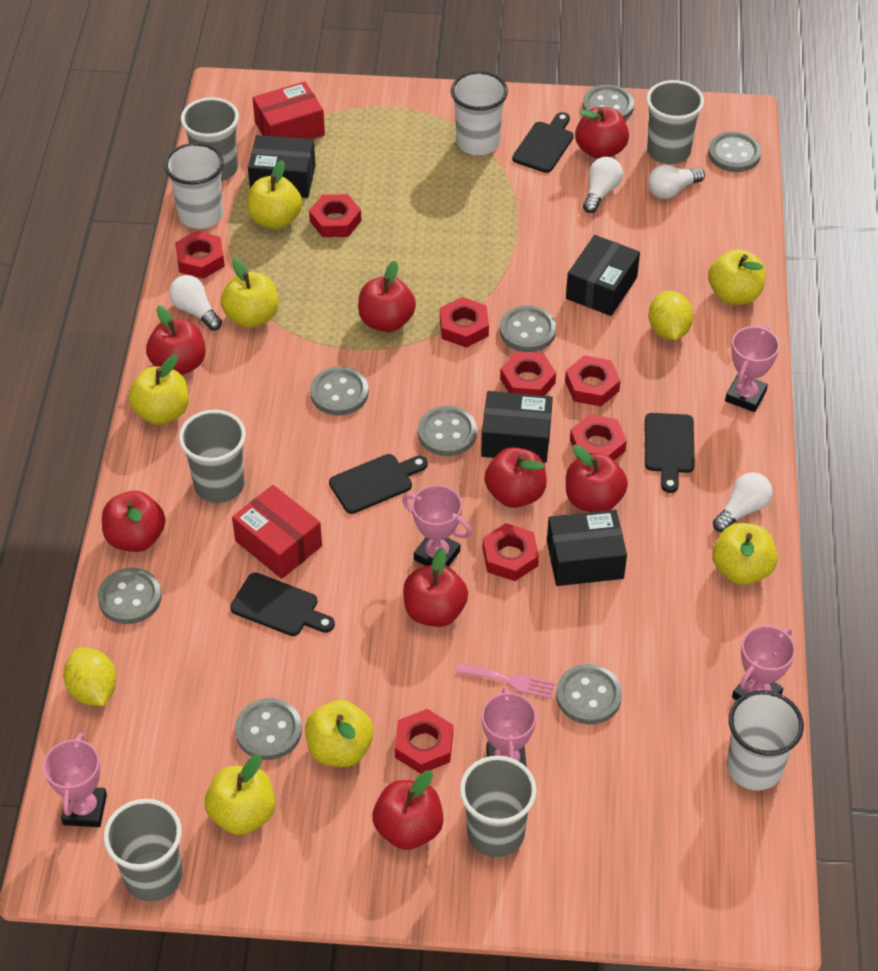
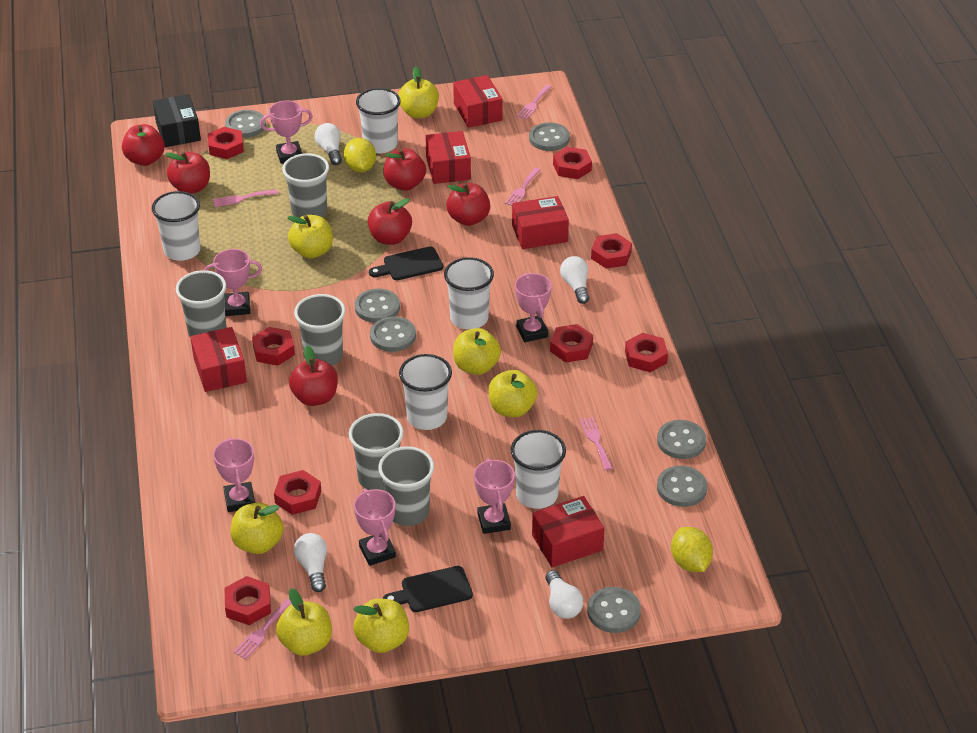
black box: 4 -> 1
black cutting board: 4 -> 2
grey button: 8 -> 7
pink fork: 1 -> 5
pink trophy: 5 -> 6
red apple: 8 -> 6
red box: 2 -> 5
white cup: 3 -> 5

